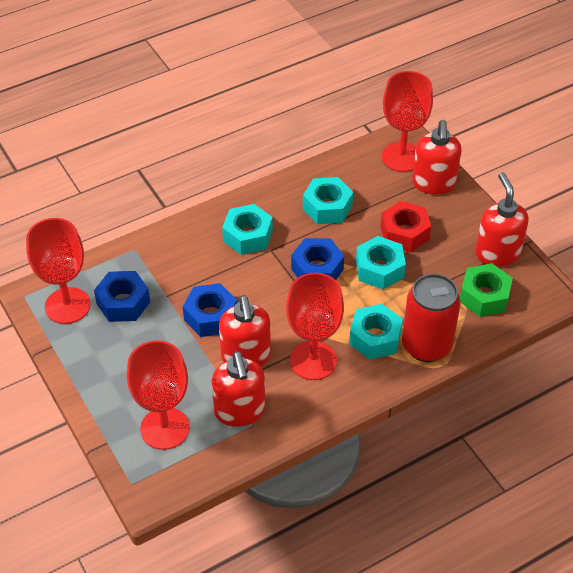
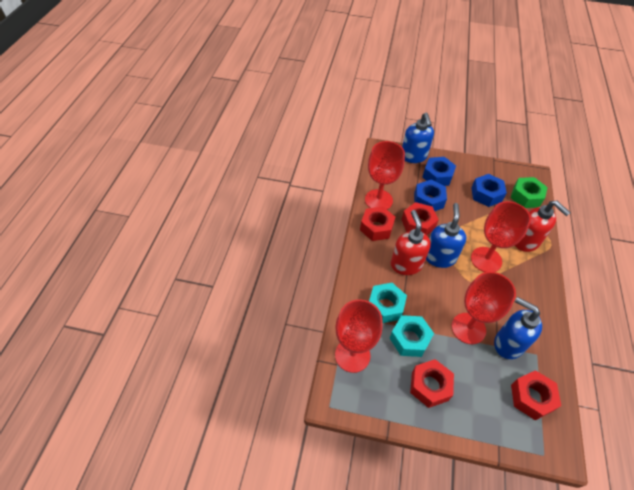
blue soap dispenser: 0 -> 3
red can: 1 -> 0
red nut: 1 -> 4
red soap dispenser: 4 -> 2
turquoise nut: 4 -> 2

